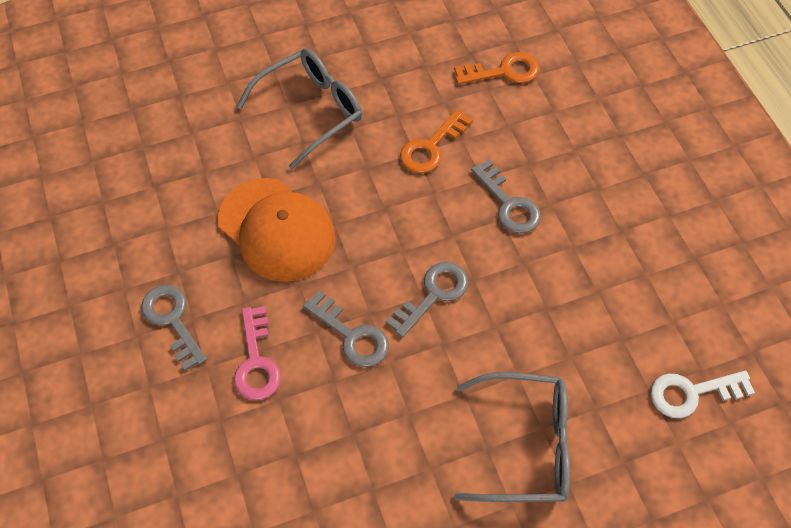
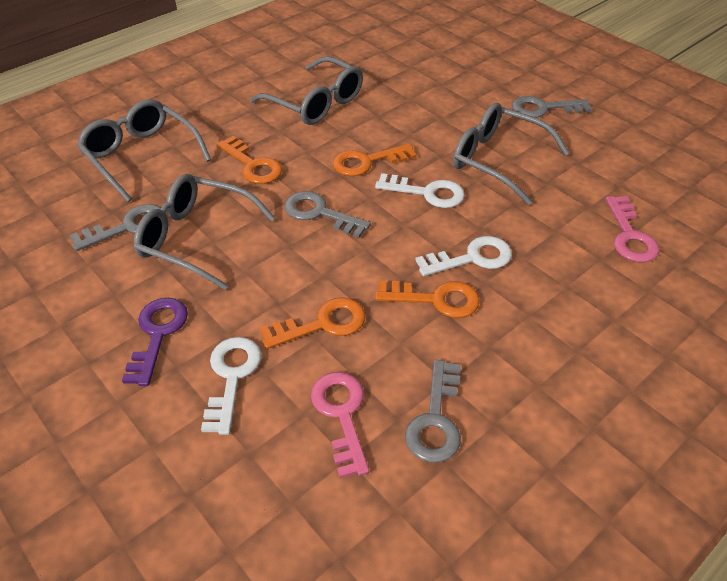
grey glasses: 2 -> 4
orange cap: 1 -> 0
orange key: 2 -> 4
pink key: 1 -> 2
purple key: 0 -> 1
white key: 1 -> 3

